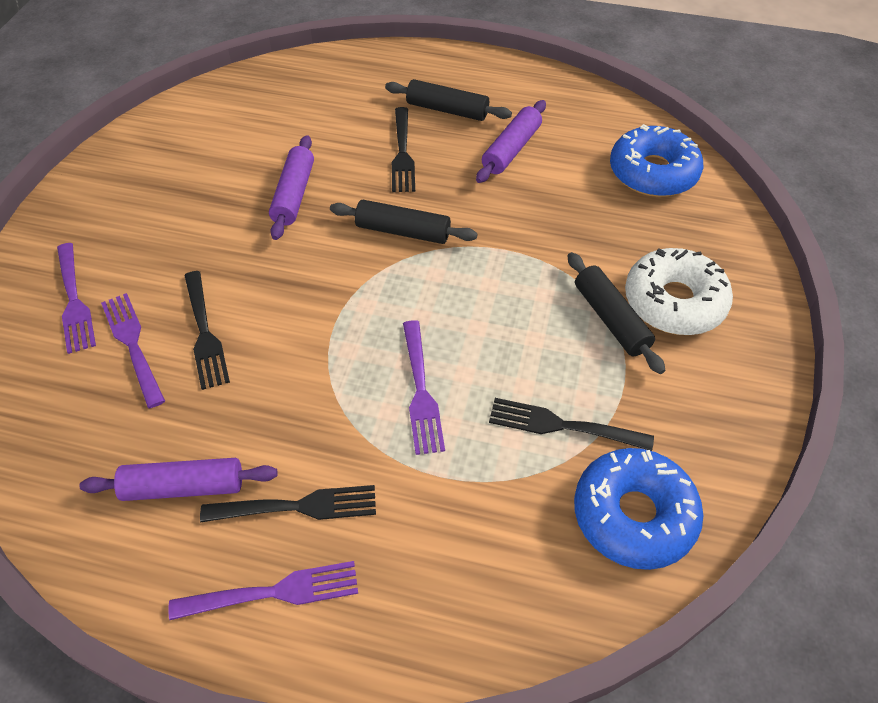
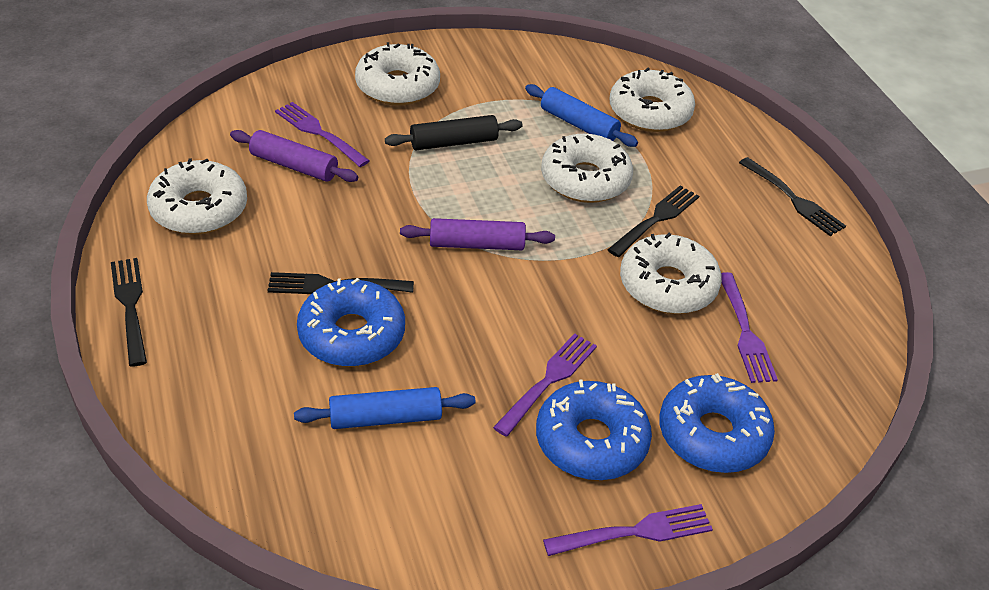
black rolling pin: 3 -> 1
blue donut: 2 -> 3
blue rolling pin: 0 -> 2
purple rolling pin: 3 -> 2
white donut: 1 -> 5

